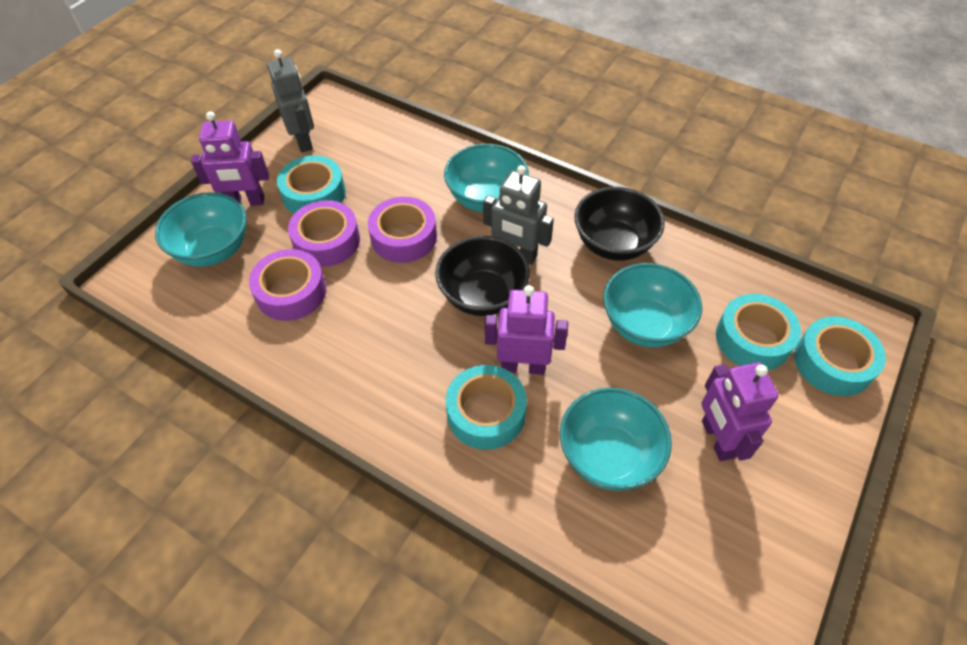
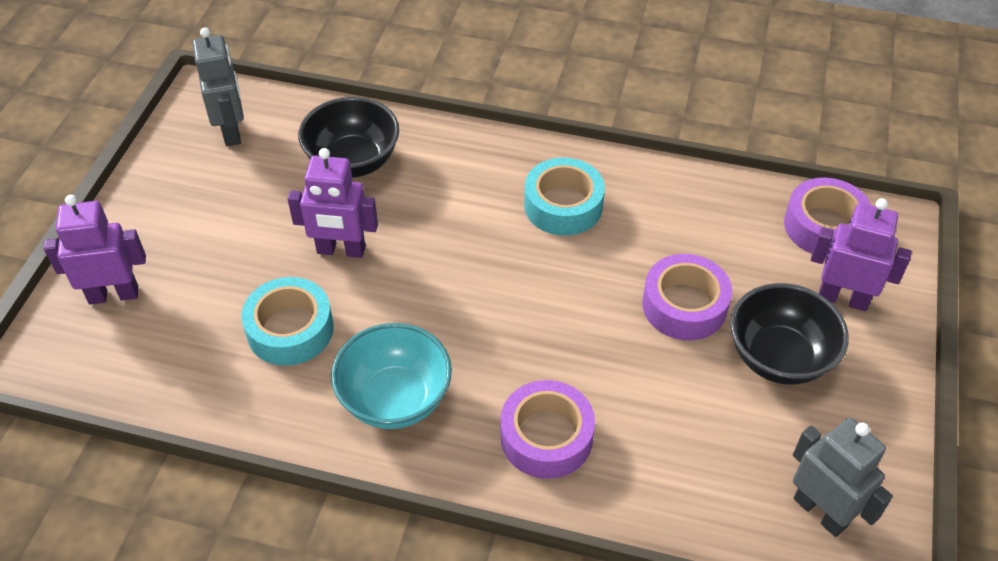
turquoise bowl: 4 -> 1
turquoise tape: 4 -> 2

